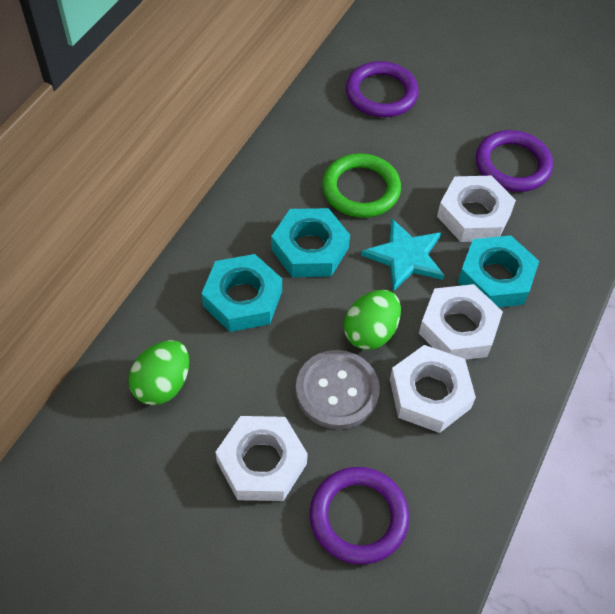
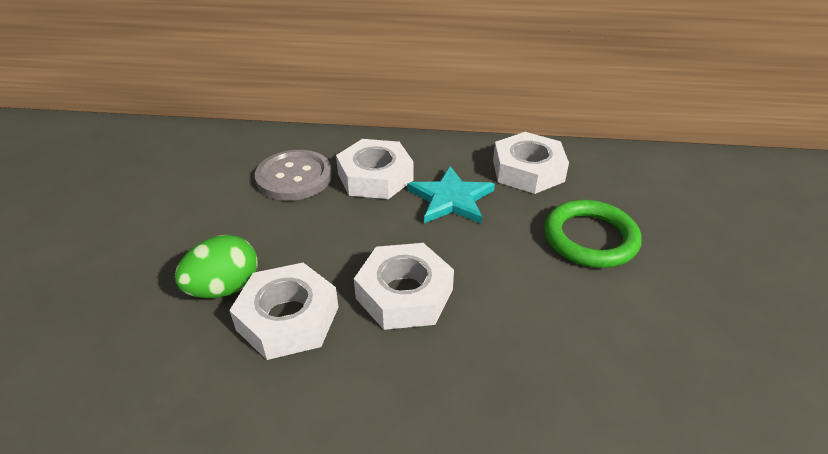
green egg: 2 -> 1
purple ring: 3 -> 0
turquoise nut: 3 -> 0

